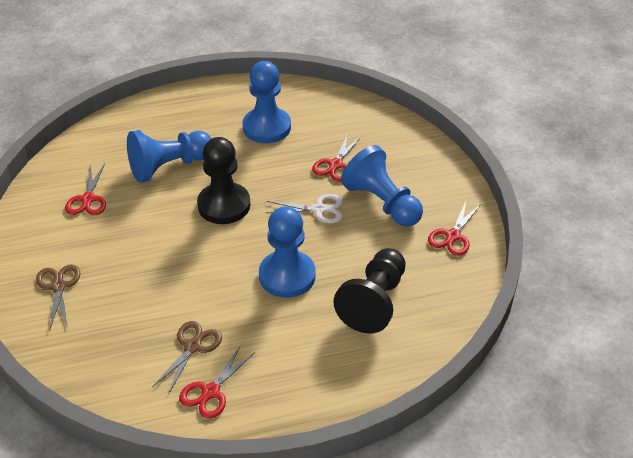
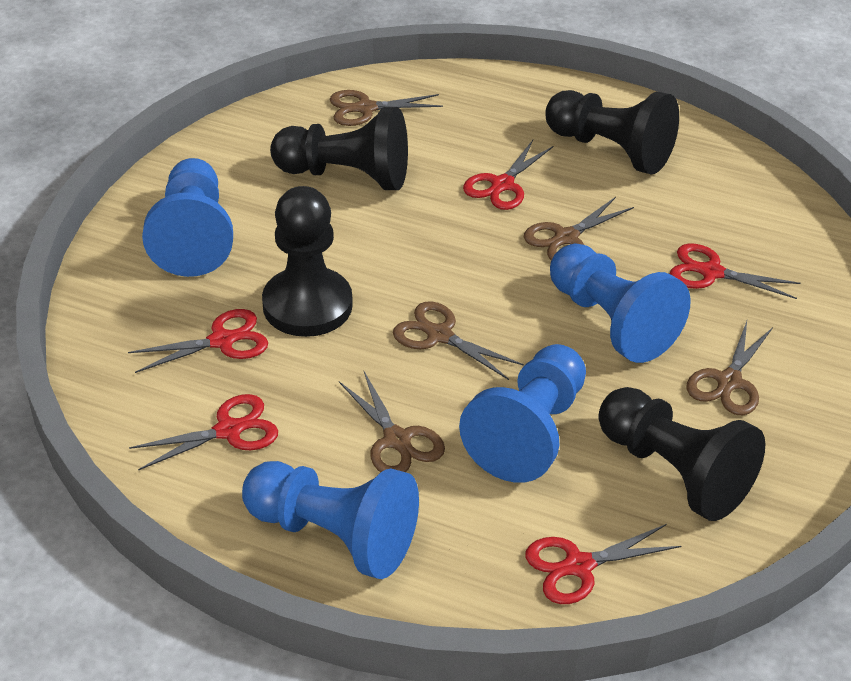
black pawn: 2 -> 4
brown scissors: 2 -> 5
red scissors: 4 -> 5
white scissors: 1 -> 0

